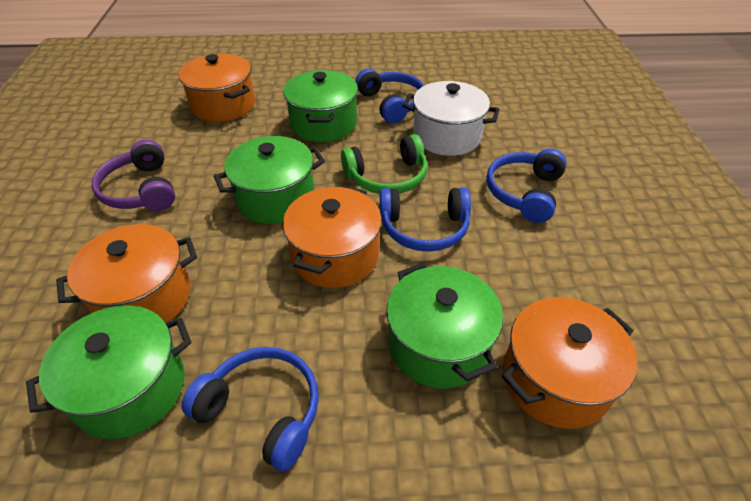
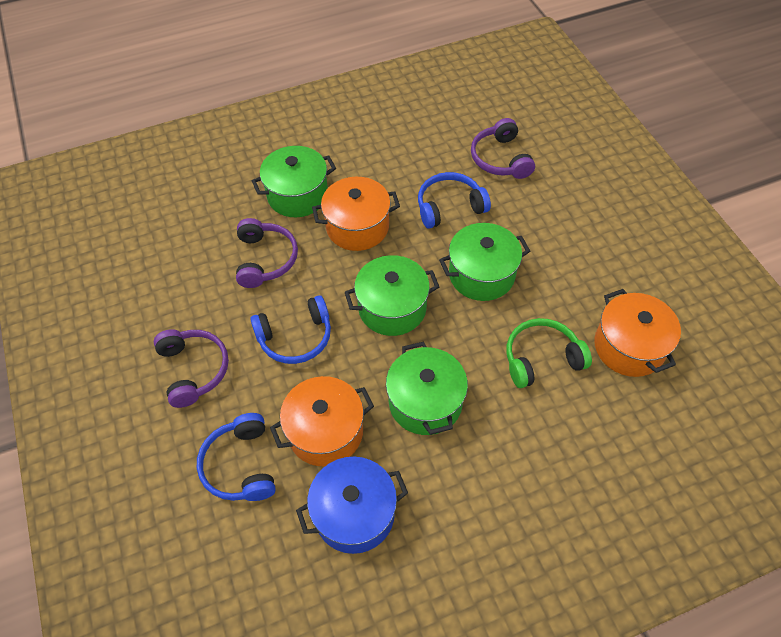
blue headphones: 4 -> 3
blue pot: 0 -> 1
orange pot: 4 -> 3
purple headphones: 1 -> 3
white pot: 1 -> 0

